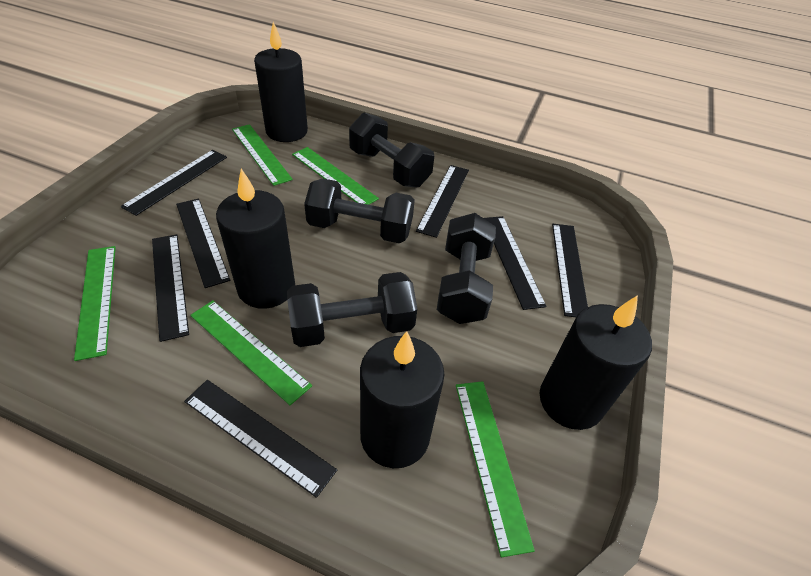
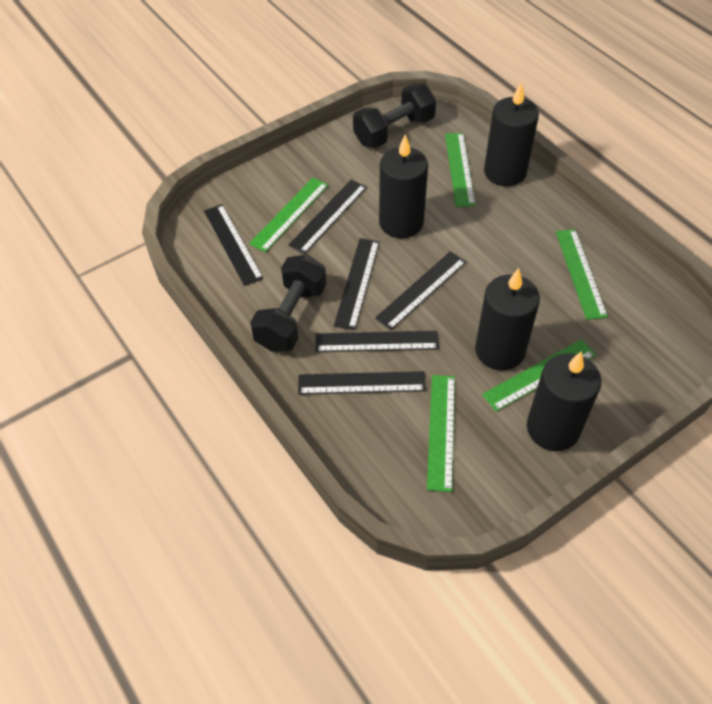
black dumbbell: 4 -> 2
black ruler: 7 -> 6

